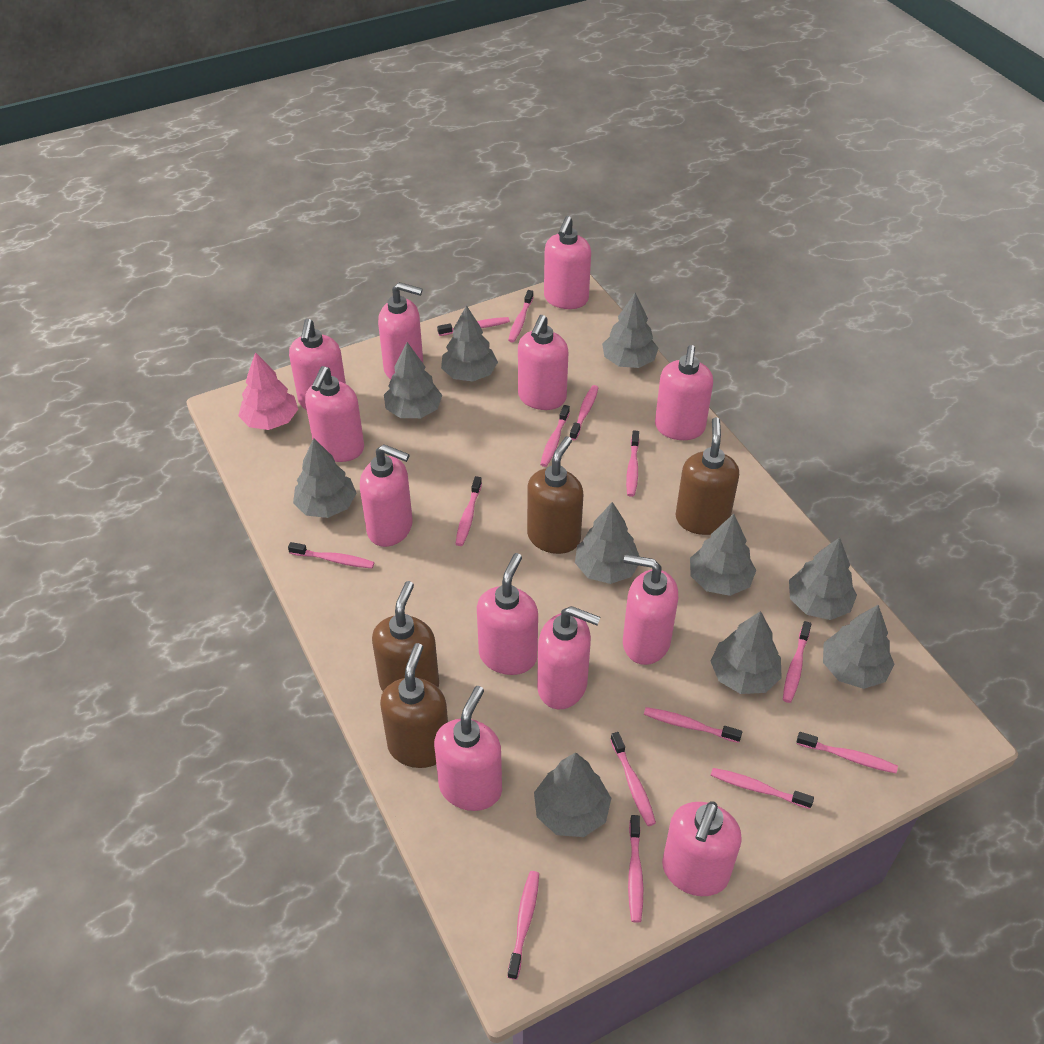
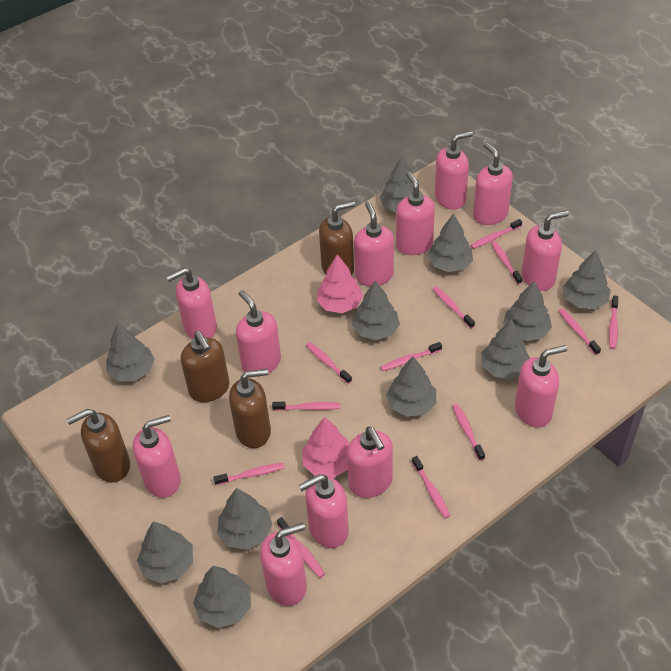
grey tree: 10 -> 11
pink toothbrush: 14 -> 12
pink tree: 1 -> 2

